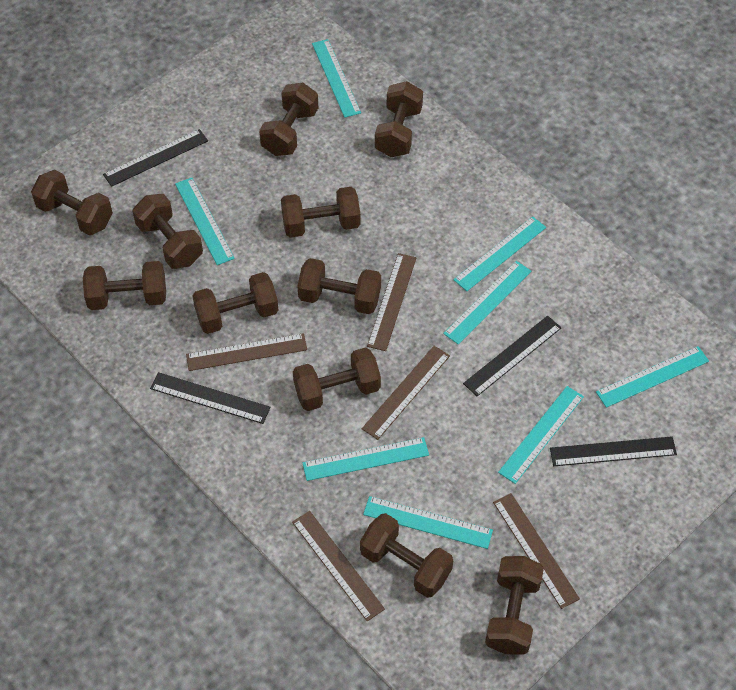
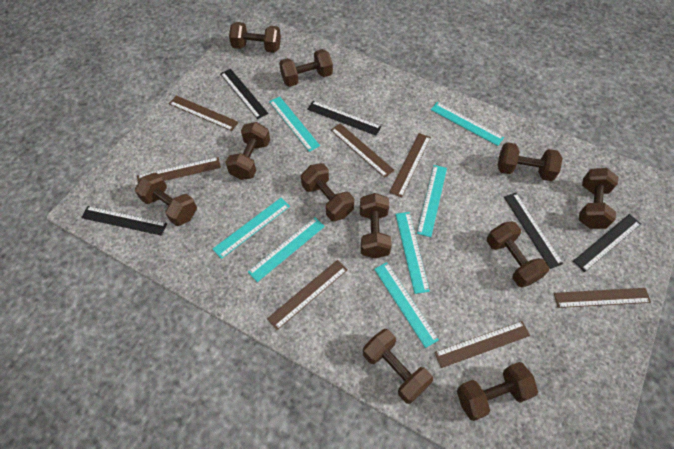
black ruler: 4 -> 5
brown ruler: 5 -> 7
turquoise ruler: 8 -> 7

